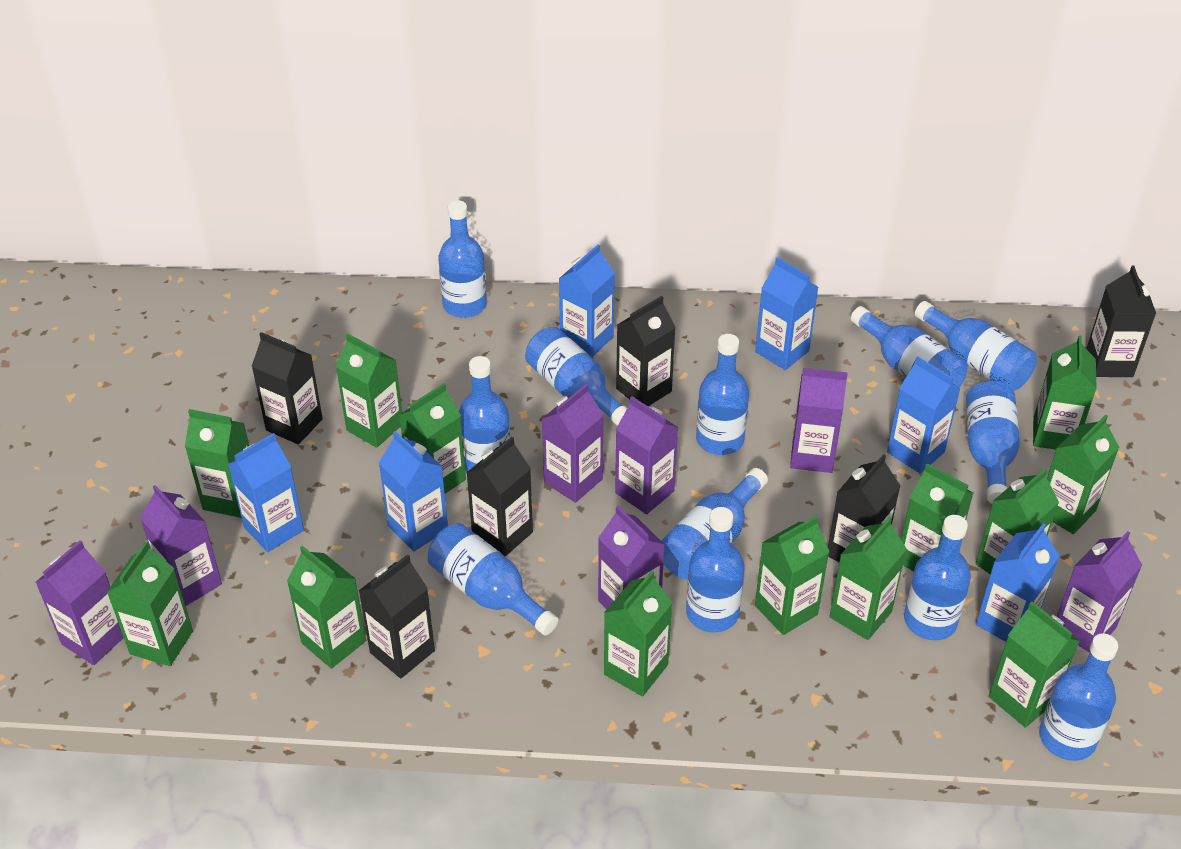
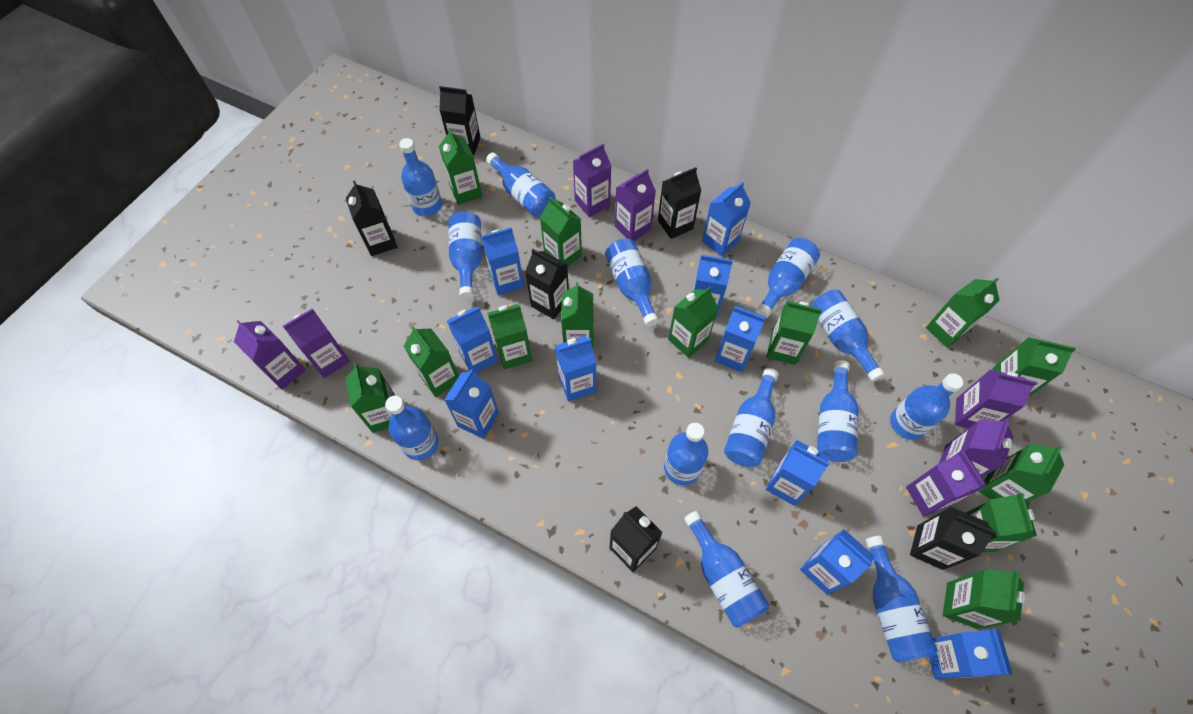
blue bottle: 12 -> 13
blue carton: 6 -> 10

